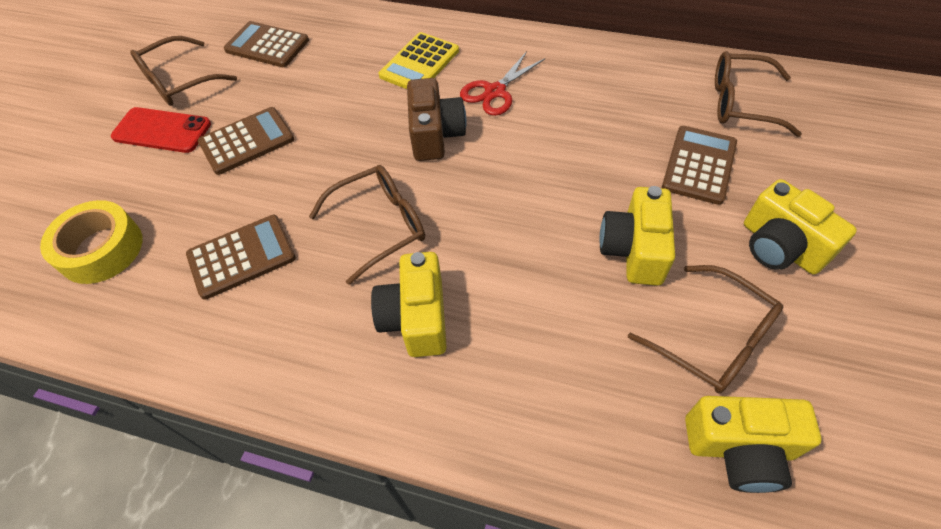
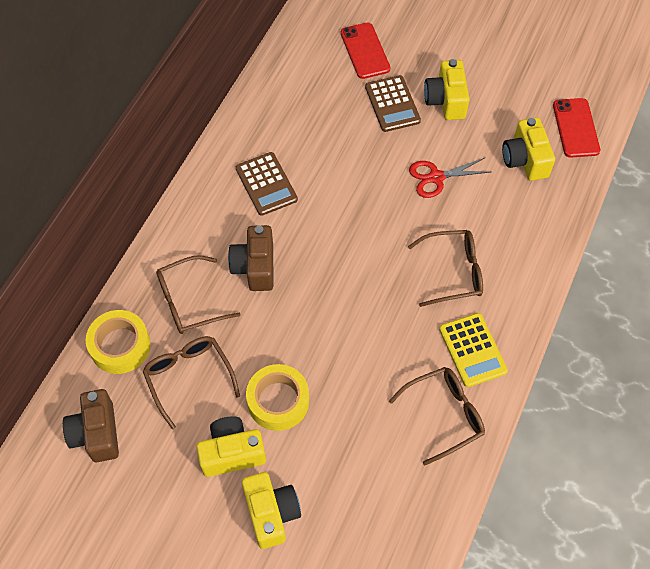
brown calculator: 4 -> 2
brown camera: 1 -> 2
red phone: 1 -> 2
yellow tape: 1 -> 2

